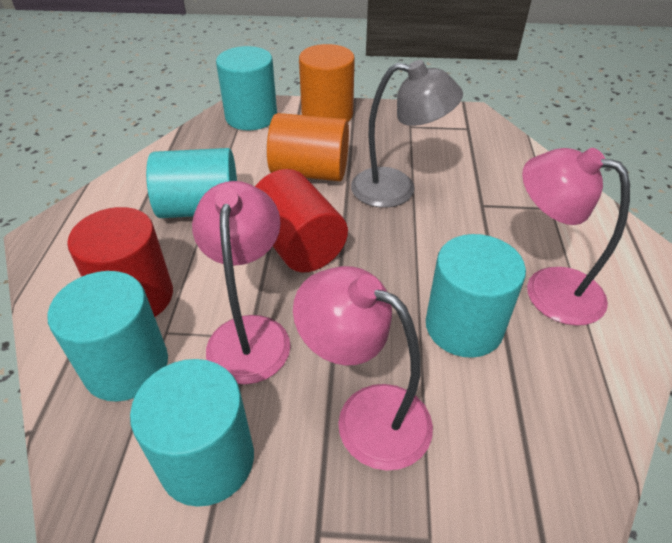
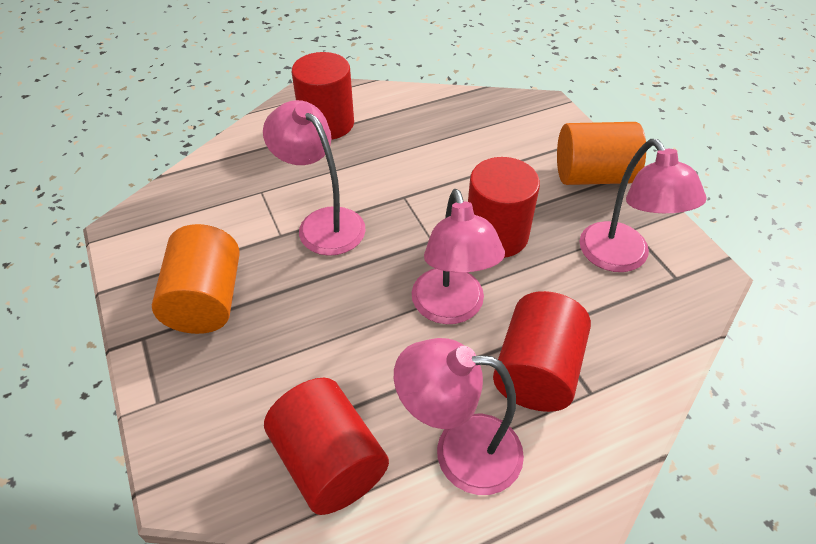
grey lamp: 1 -> 0
pink lamp: 3 -> 4
red cylinder: 2 -> 4
turquoise cylinder: 5 -> 0

